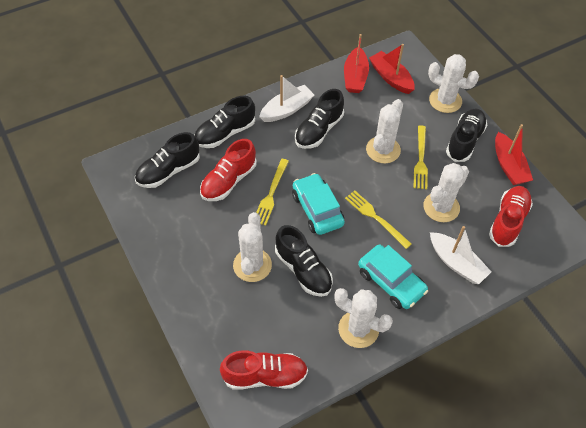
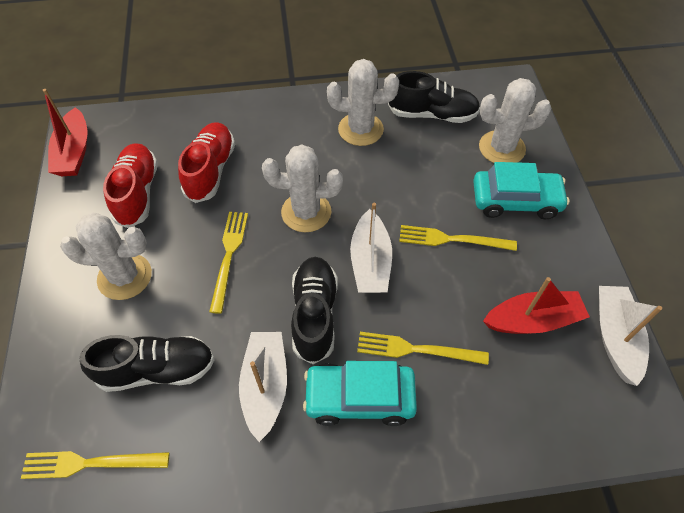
black shoe: 5 -> 3
red boat: 3 -> 2
red shoe: 3 -> 2
white boat: 2 -> 3
white cactus: 5 -> 4
yellow fork: 3 -> 4

